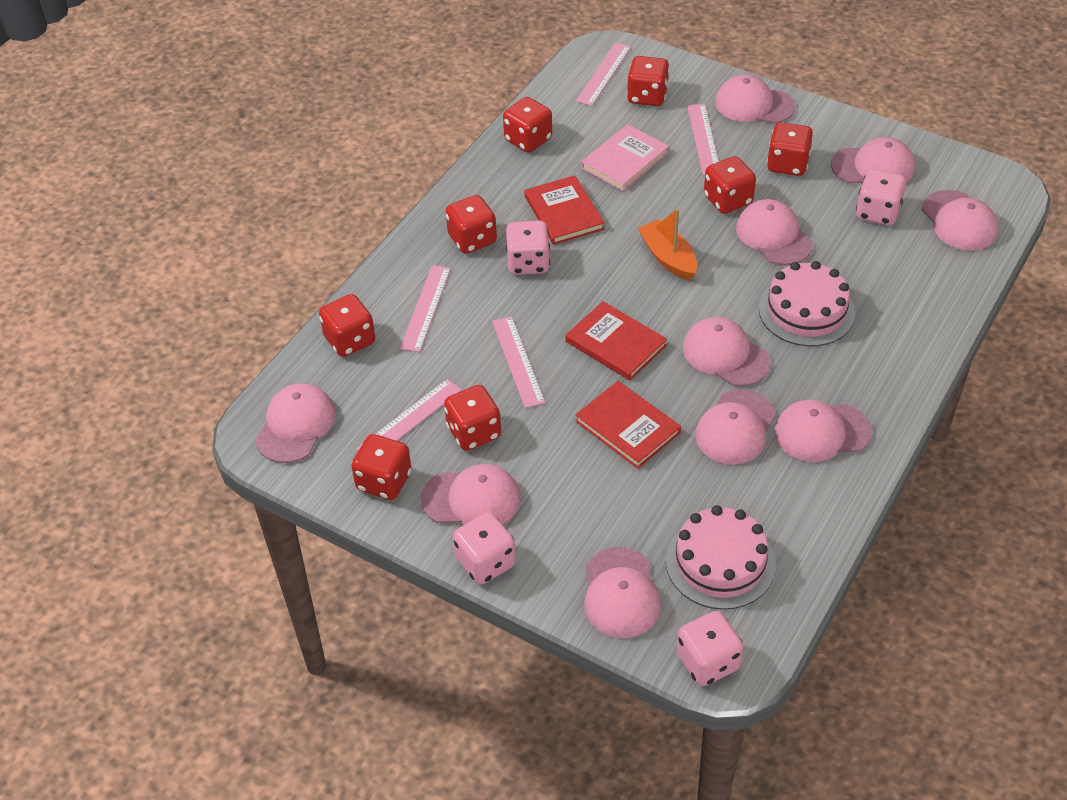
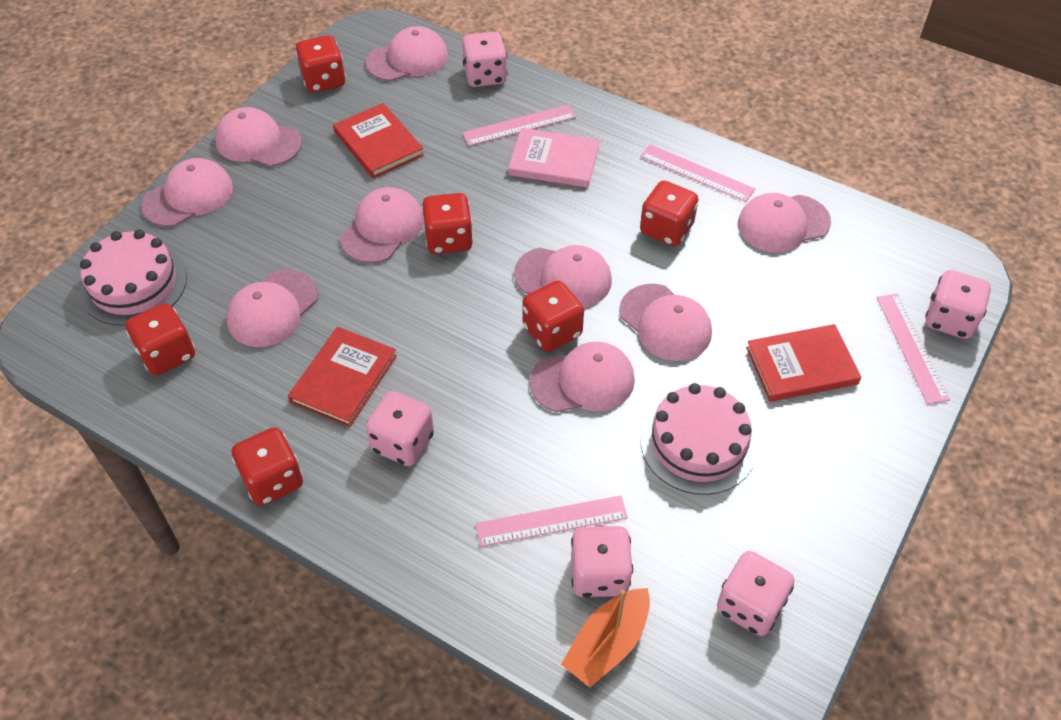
pink cap: 10 -> 9
pink dice: 4 -> 5
pink ruler: 5 -> 4
red dice: 8 -> 6

